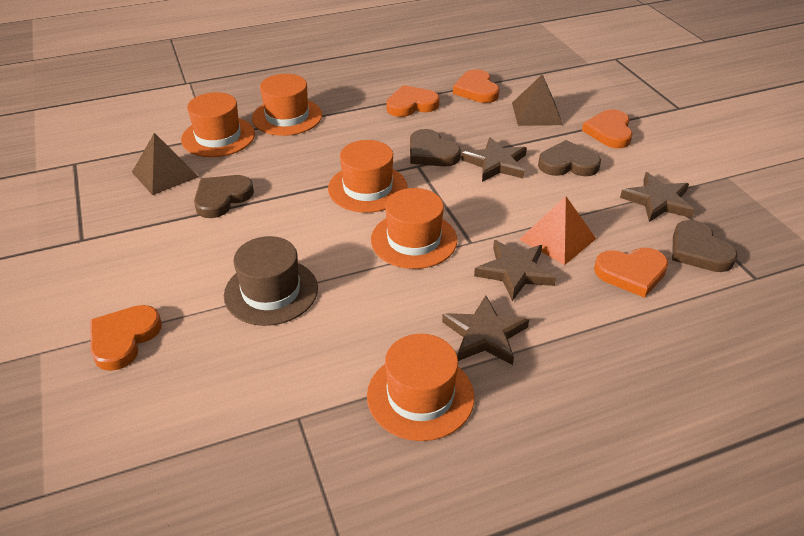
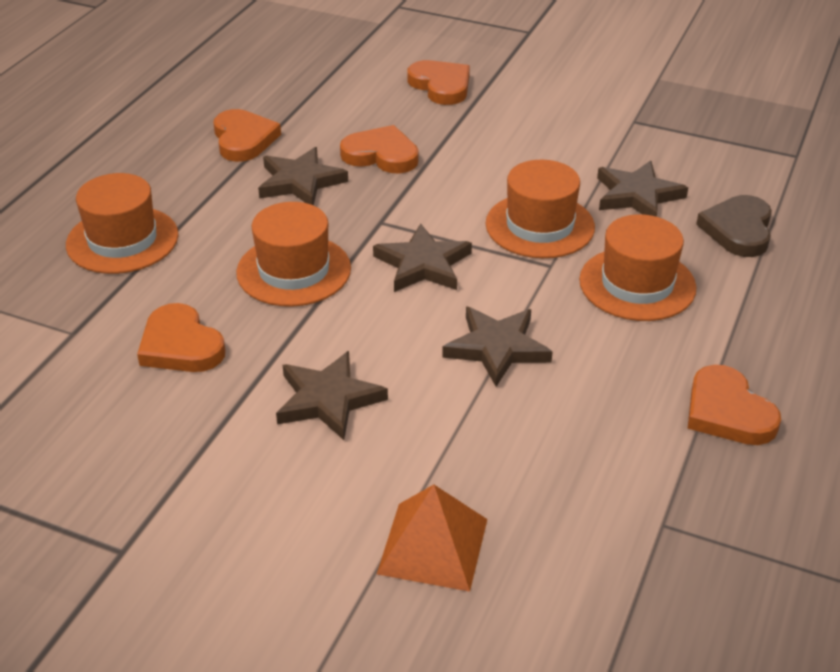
brown hat: 1 -> 0
brown heart: 4 -> 1
brown pyramid: 2 -> 0
brown star: 4 -> 5
orange hat: 5 -> 4

